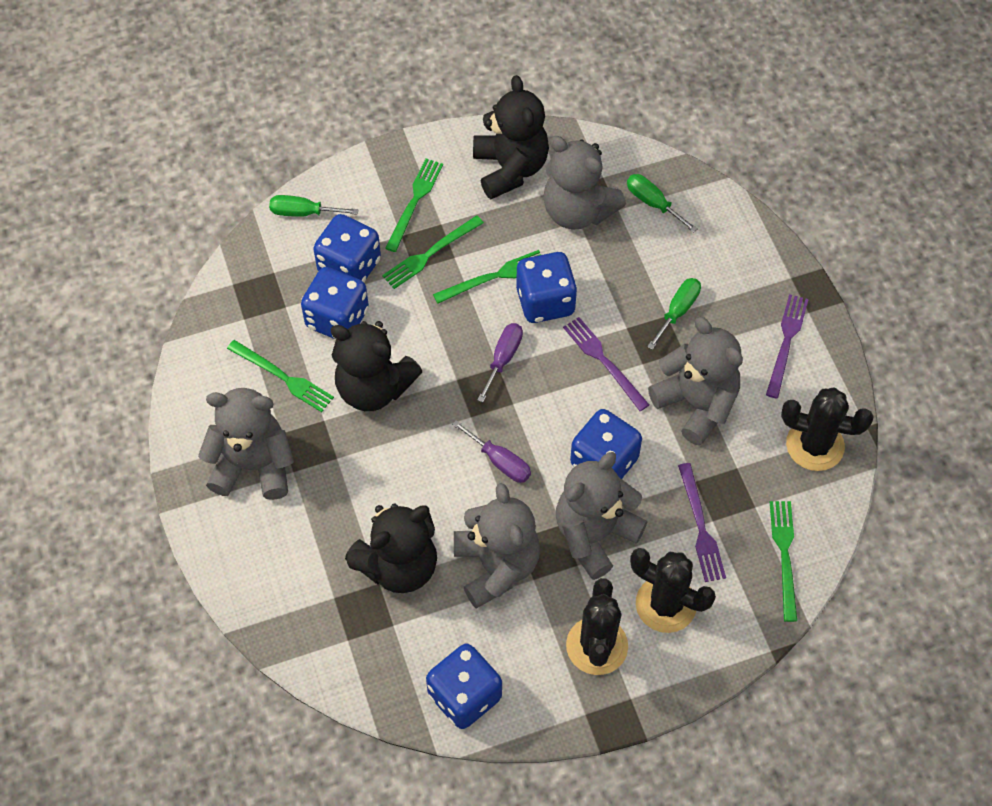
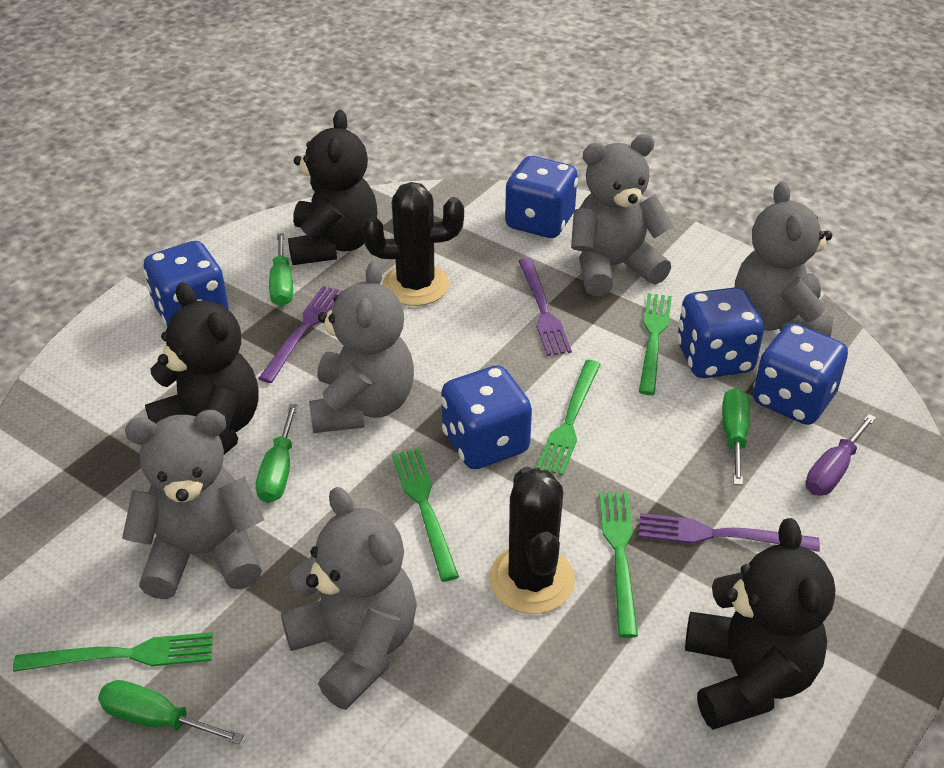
black cactus: 3 -> 2
green screwdriver: 3 -> 4
purple screwdriver: 2 -> 1

